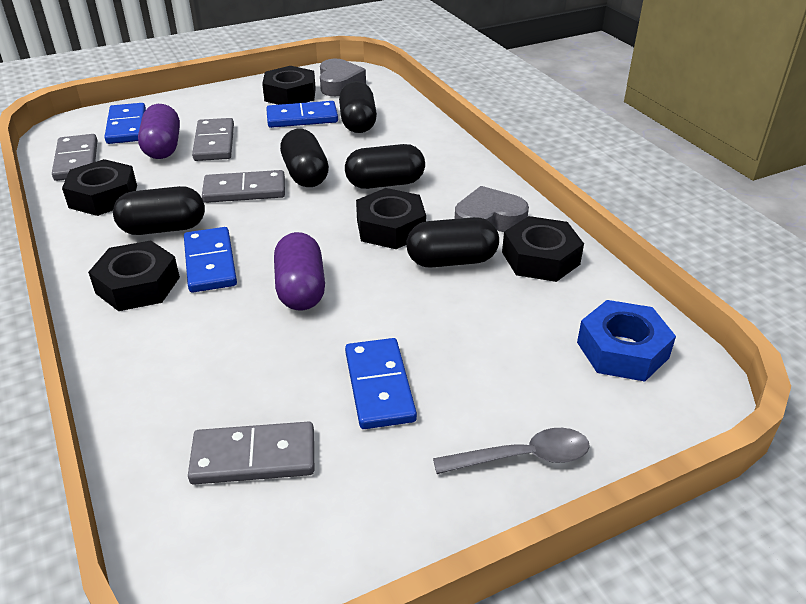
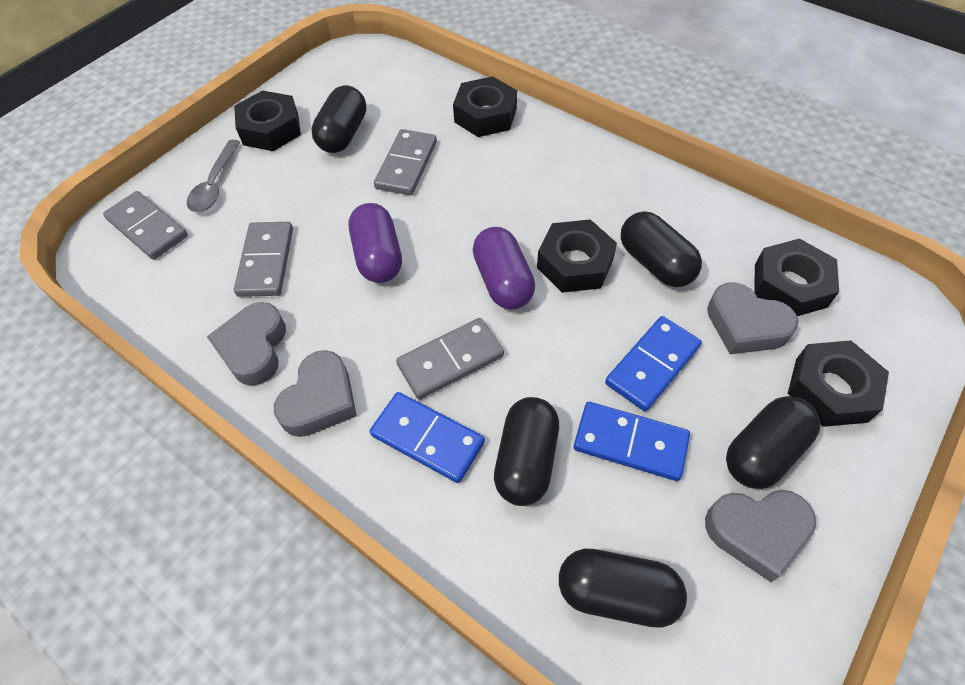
blue domino: 4 -> 3
blue nut: 1 -> 0
grey heart: 2 -> 4

